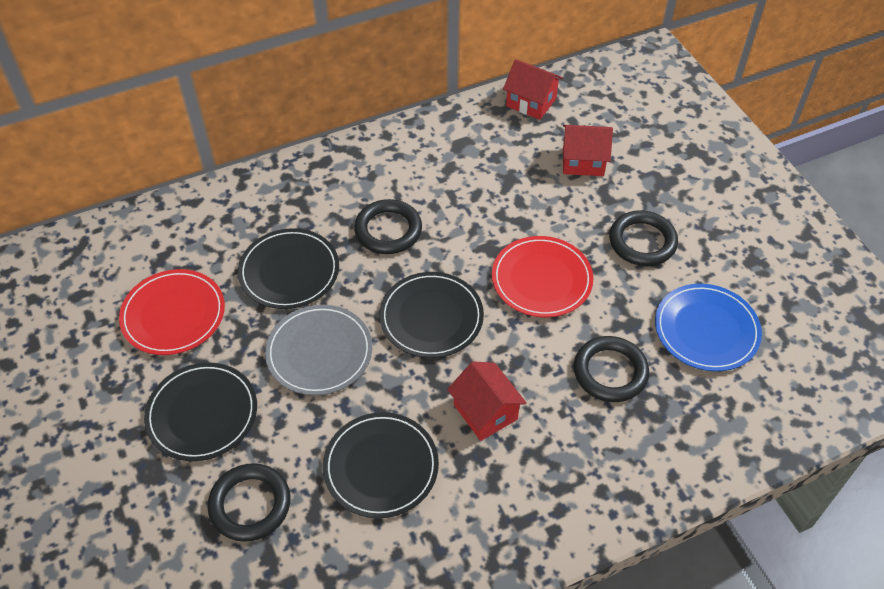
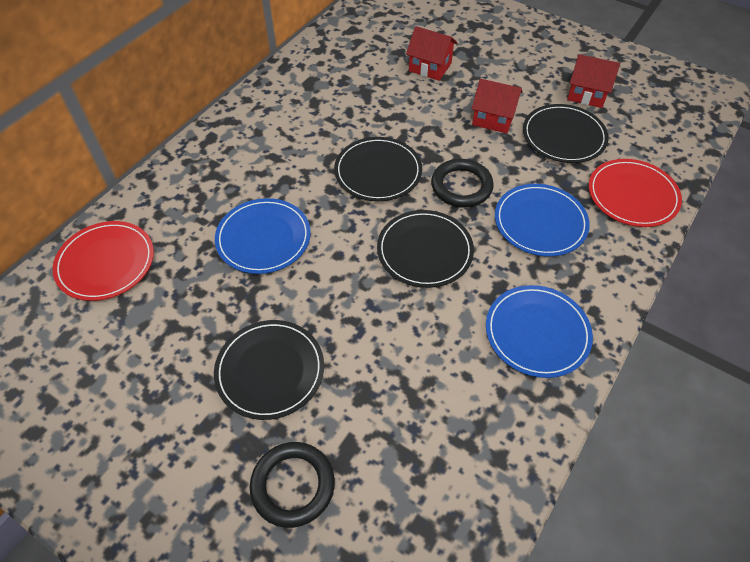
black ring: 4 -> 2
blue plate: 1 -> 3
grey plate: 1 -> 0

